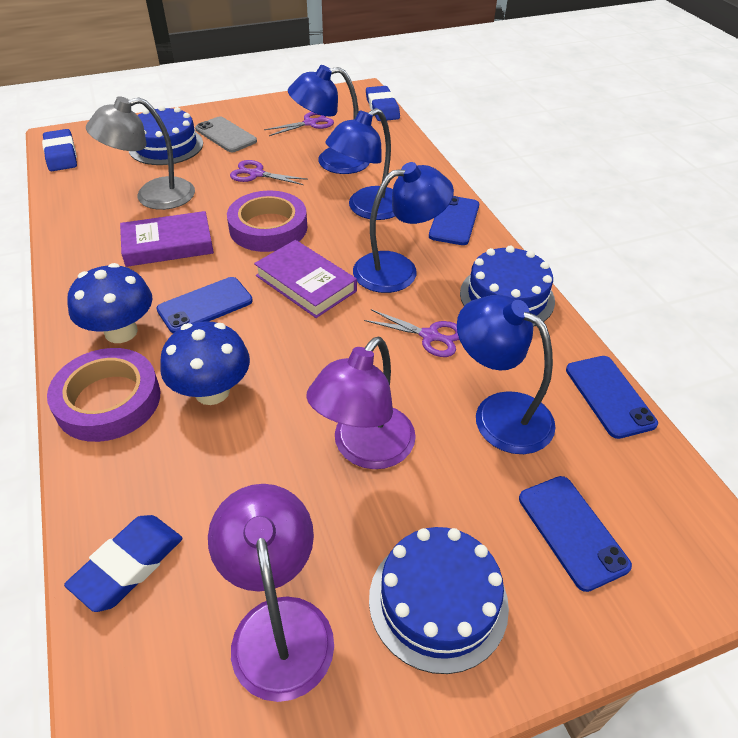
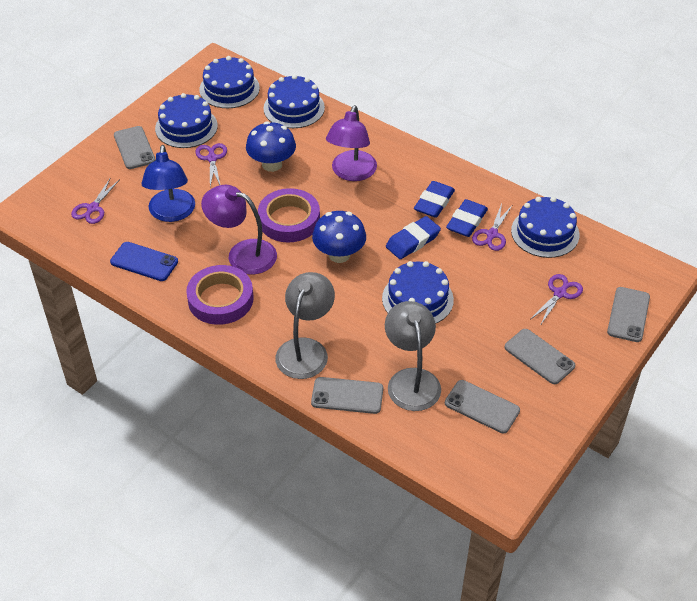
blue cake: 3 -> 5
blue lamp: 4 -> 1
blue phone: 4 -> 1
grey lamp: 1 -> 2
grey phone: 1 -> 5
purple book: 2 -> 0
purple scissors: 3 -> 4

